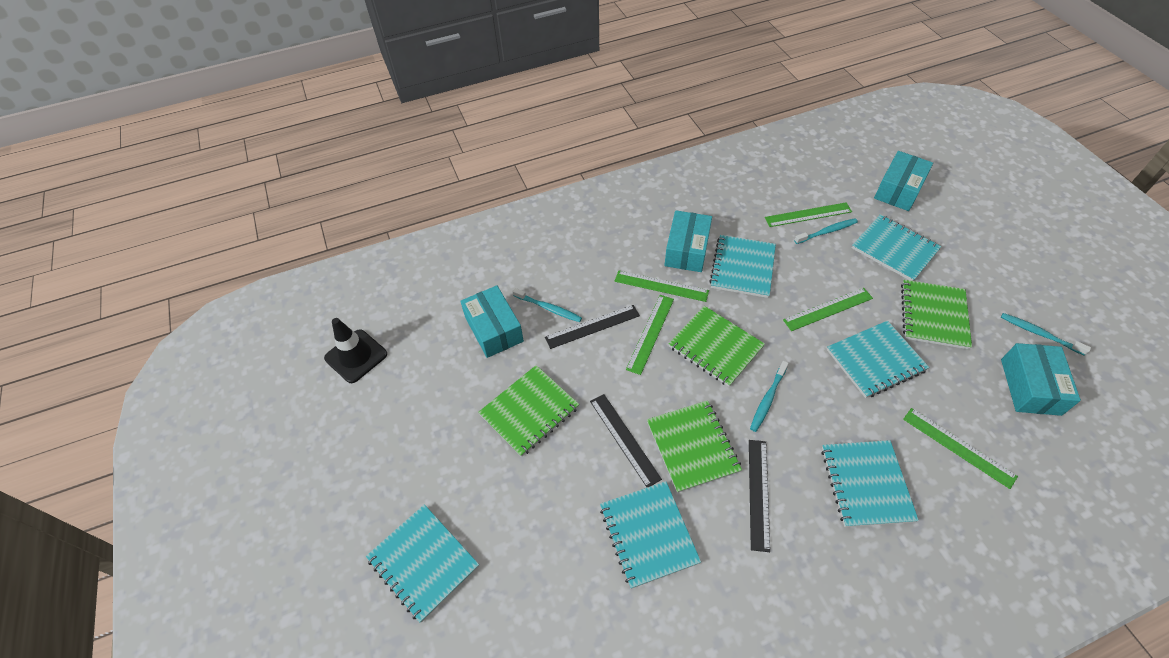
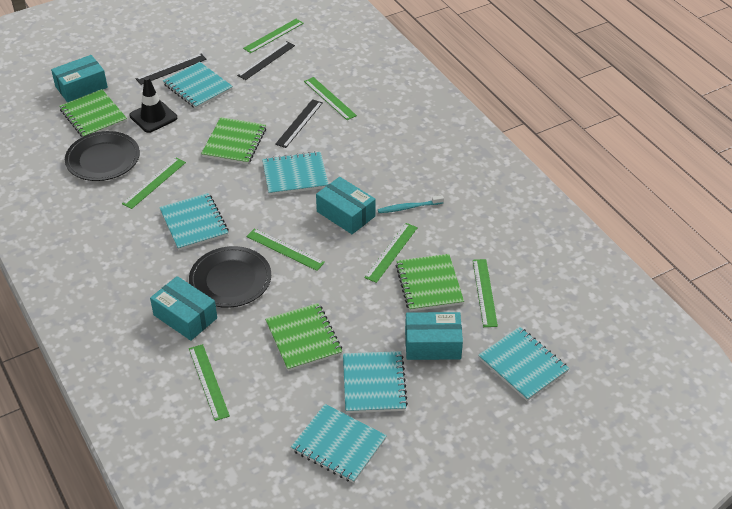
black plate: 0 -> 2
green ruler: 5 -> 7
turquoise toothbrush: 4 -> 1

